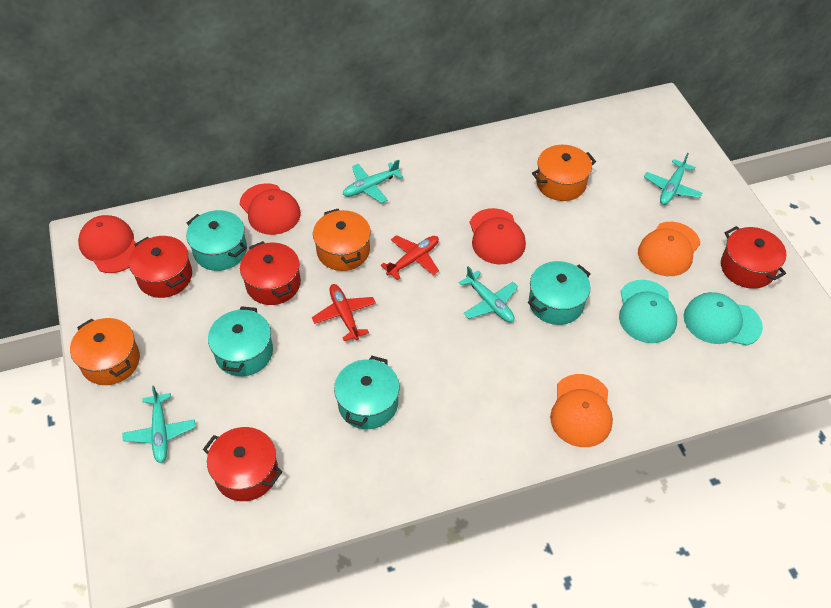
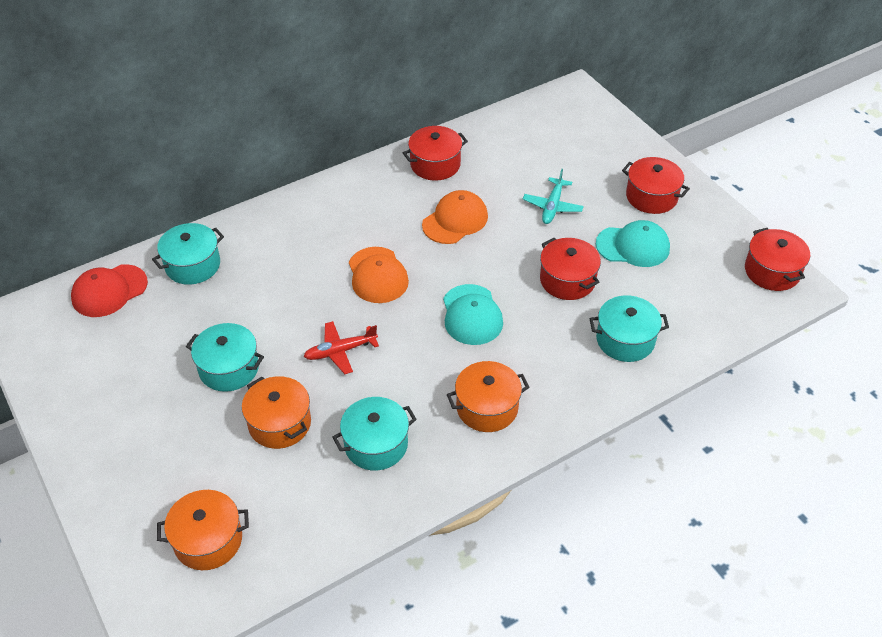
red cap: 3 -> 1
red plane: 2 -> 1
turquoise plane: 4 -> 1

